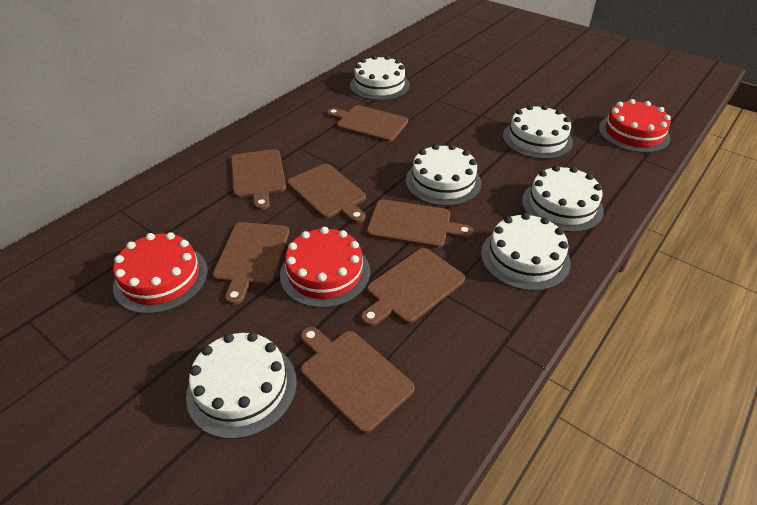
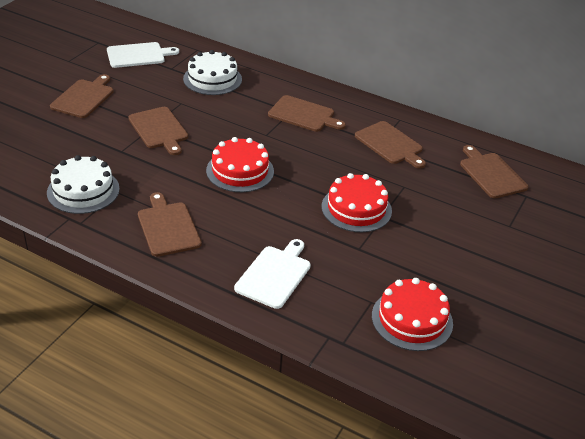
brown cutting board: 7 -> 6
white cake: 6 -> 2
white cutting board: 0 -> 2

